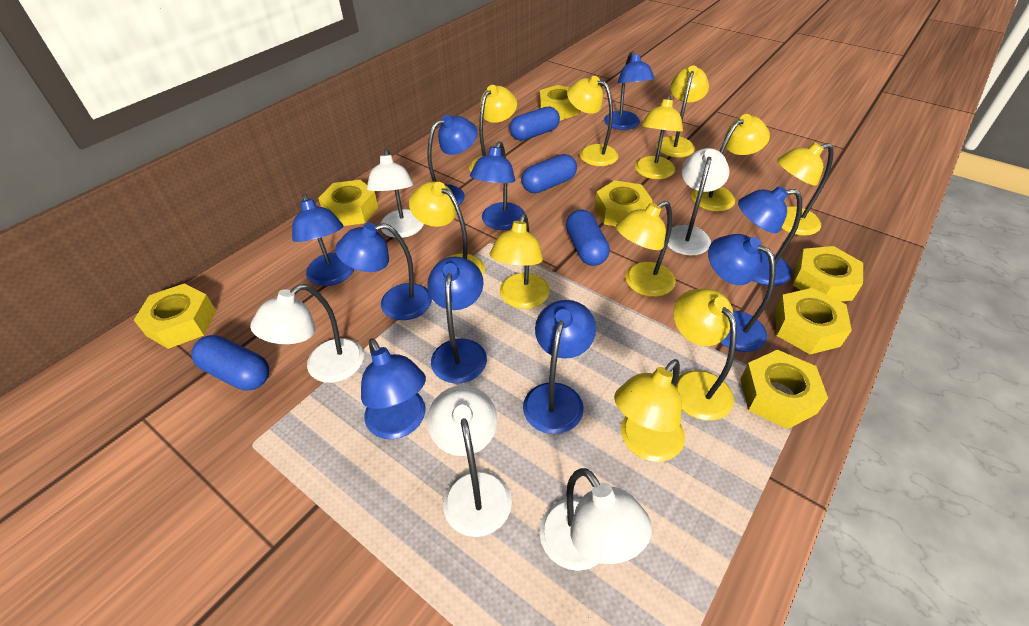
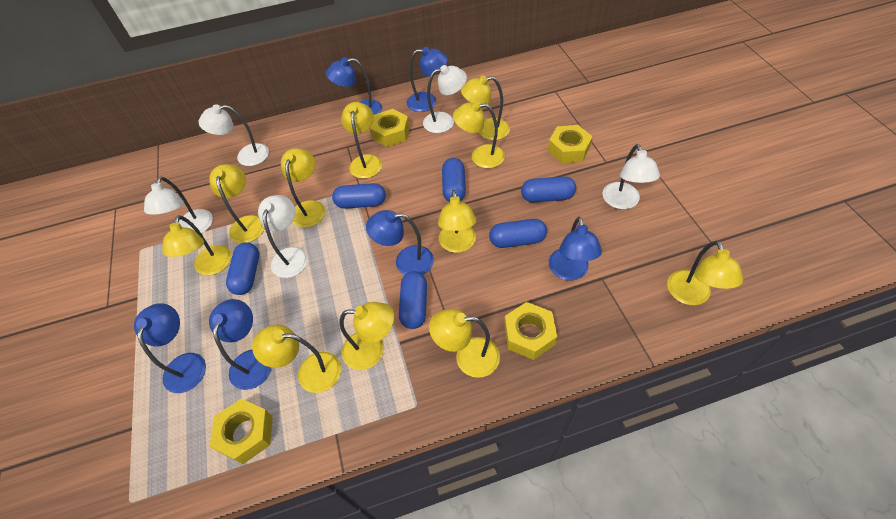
blue capsule: 4 -> 6
blue lamp: 10 -> 6
yellow nut: 7 -> 4

